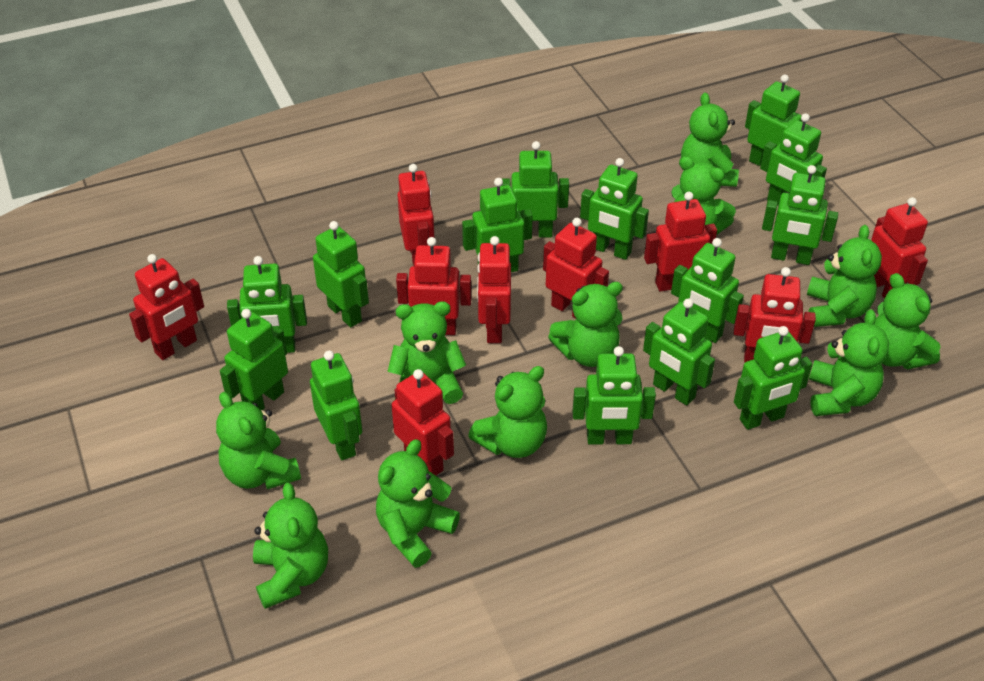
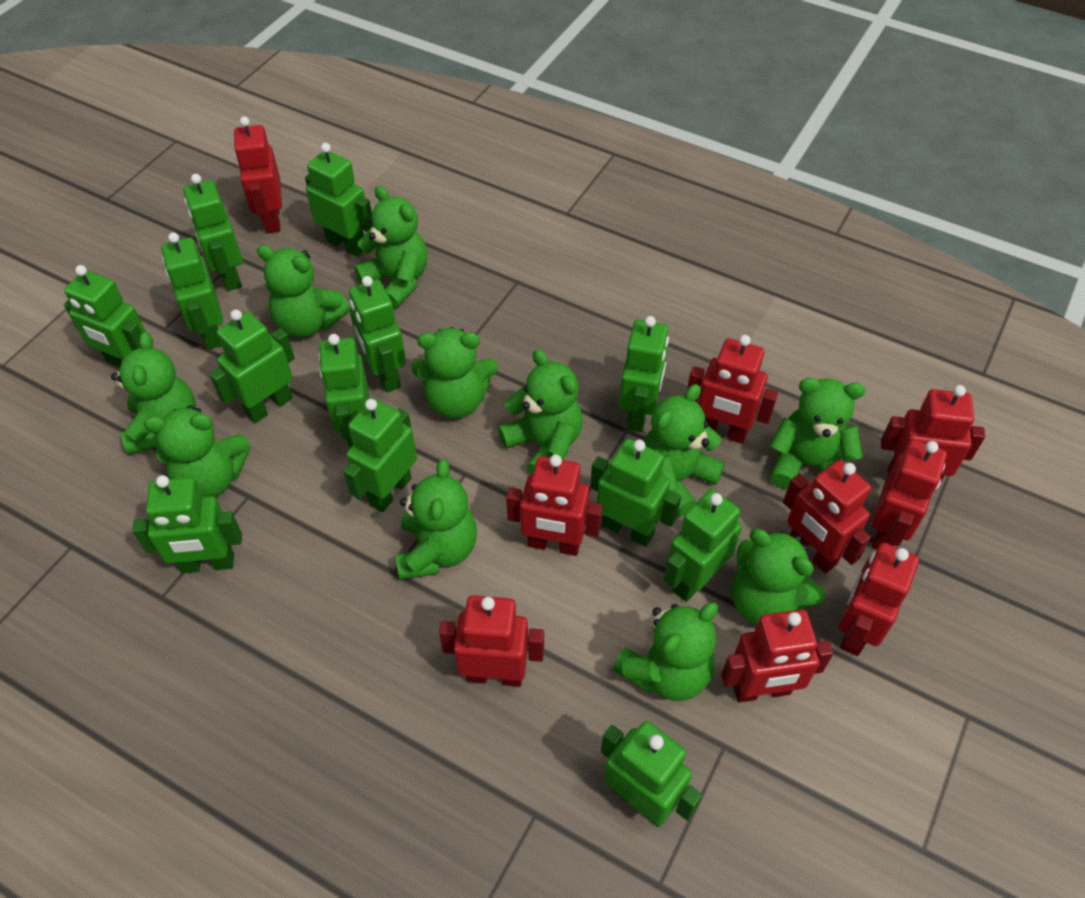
green robot: 14 -> 13

